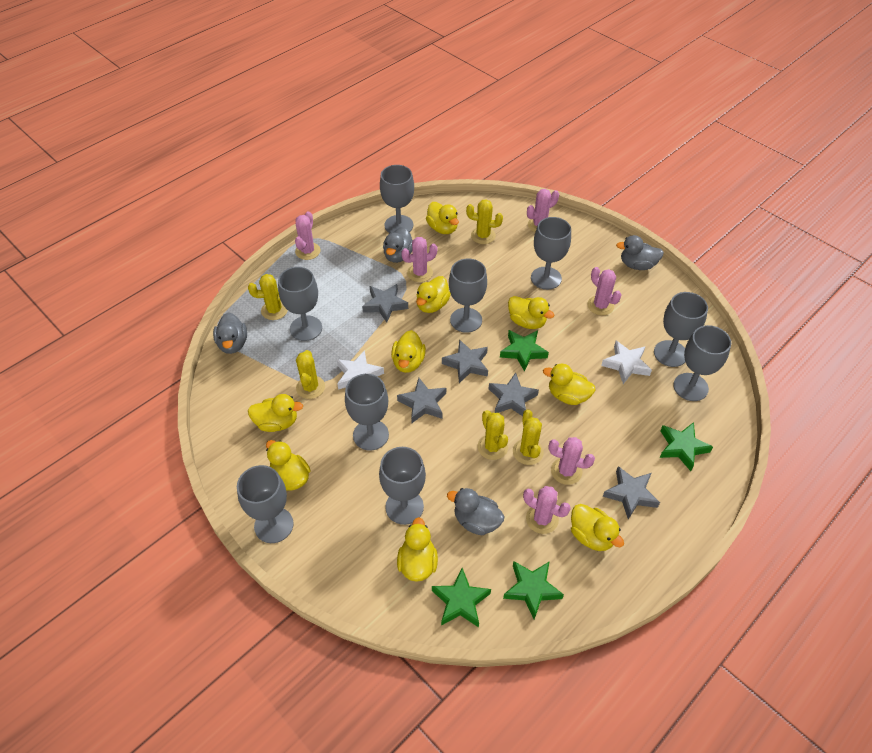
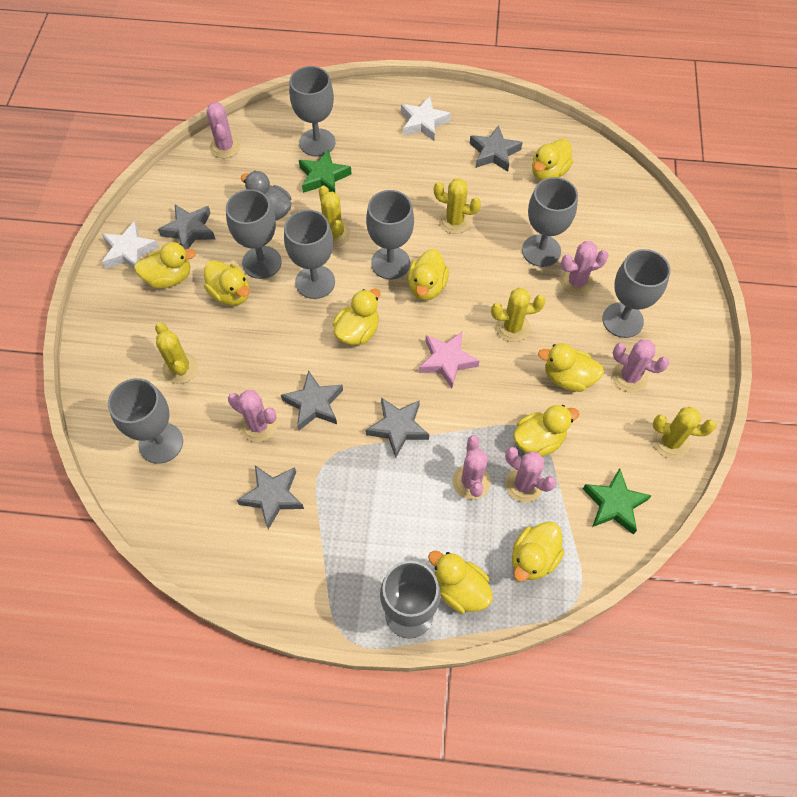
green star: 4 -> 2
grey duck: 4 -> 1
grey goblet: 9 -> 8
pink star: 0 -> 1

